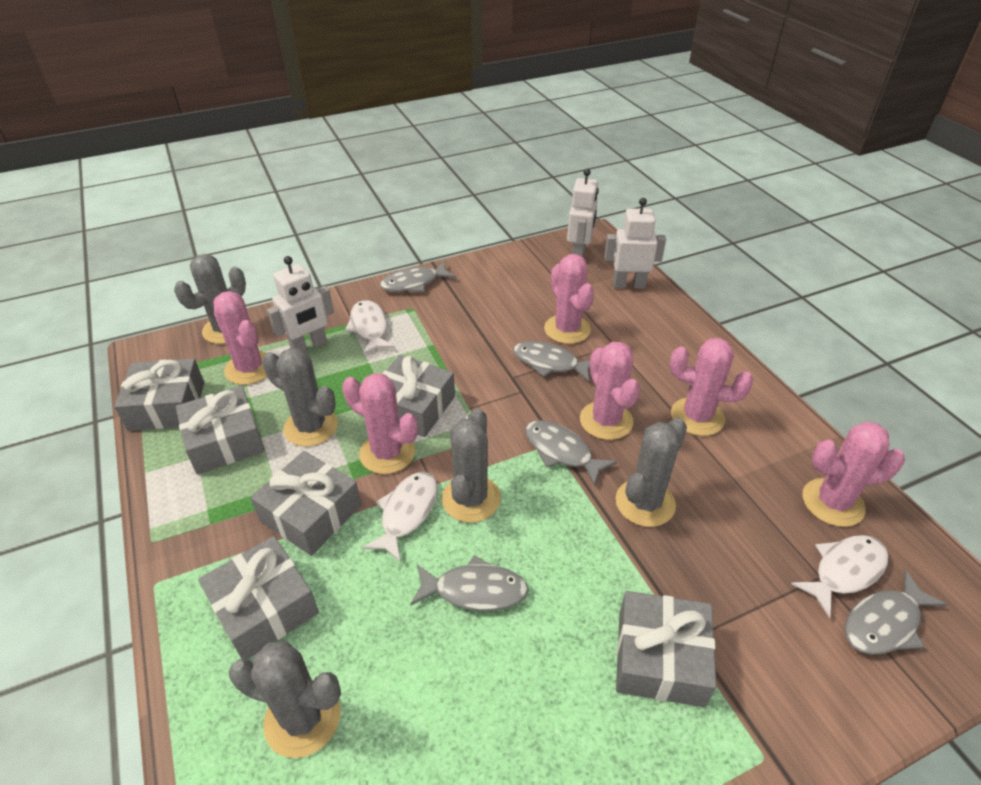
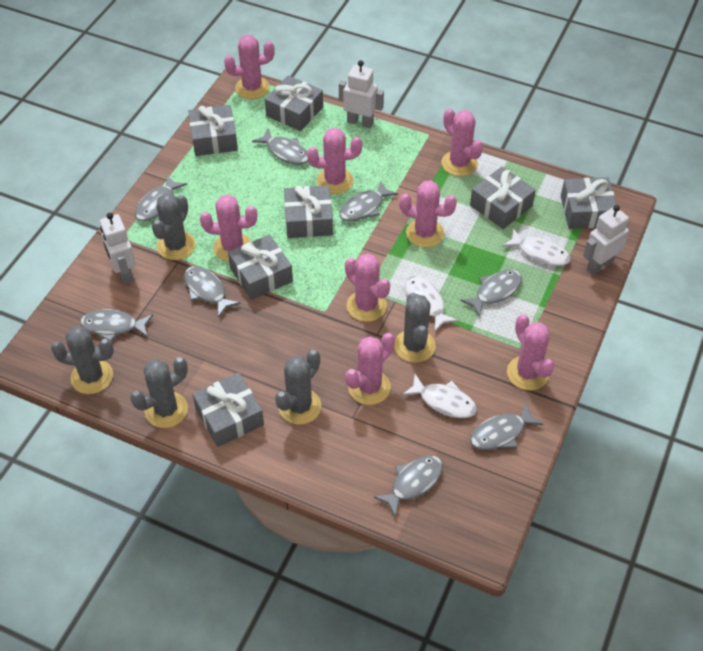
grey fish: 5 -> 8
grey gift: 6 -> 7
pink cactus: 6 -> 8

